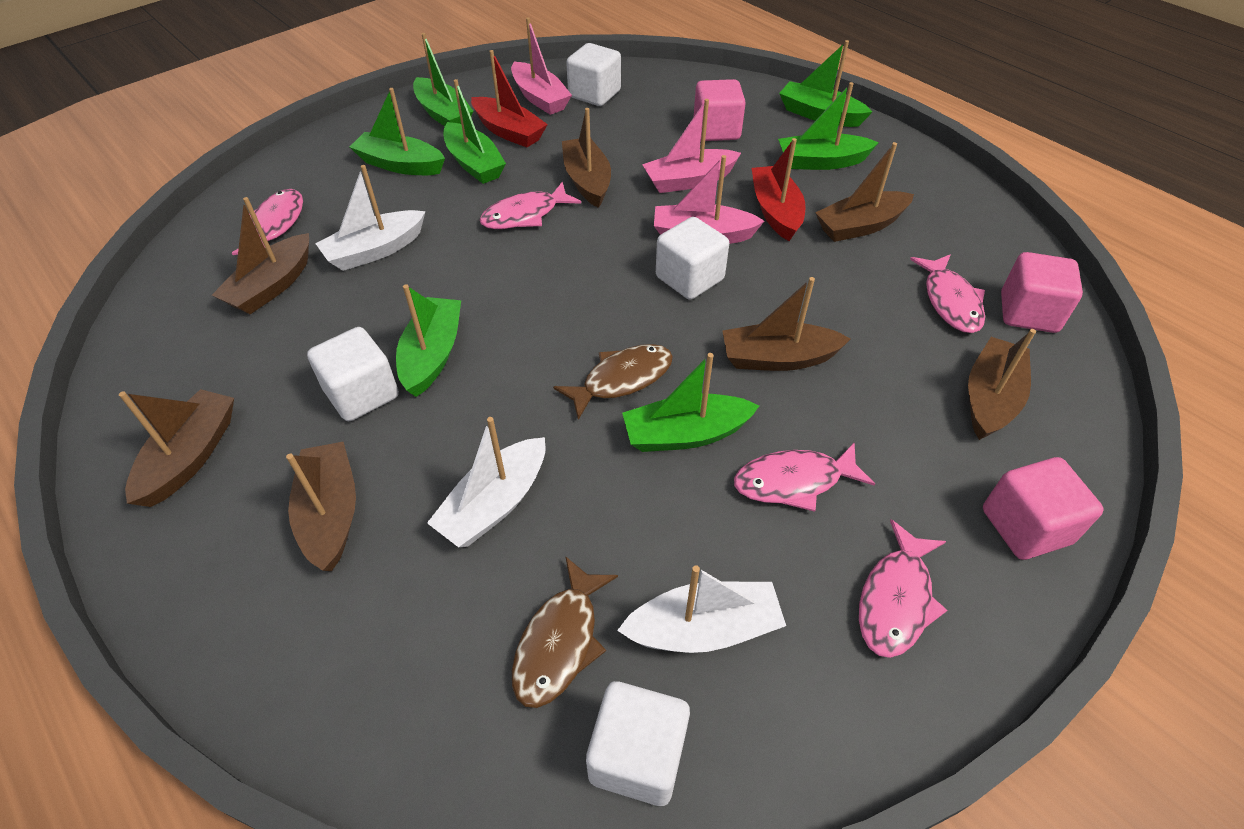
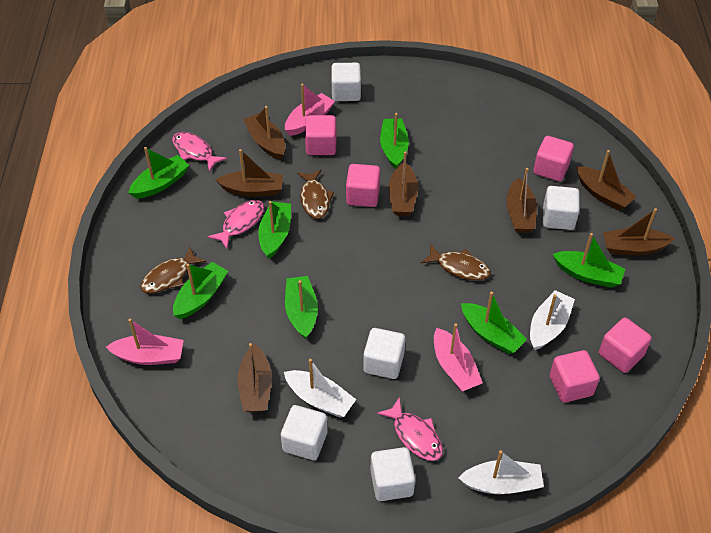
brown fish: 2 -> 3
pink cube: 3 -> 5
pink fish: 5 -> 3
red boat: 2 -> 0
white cube: 4 -> 5

